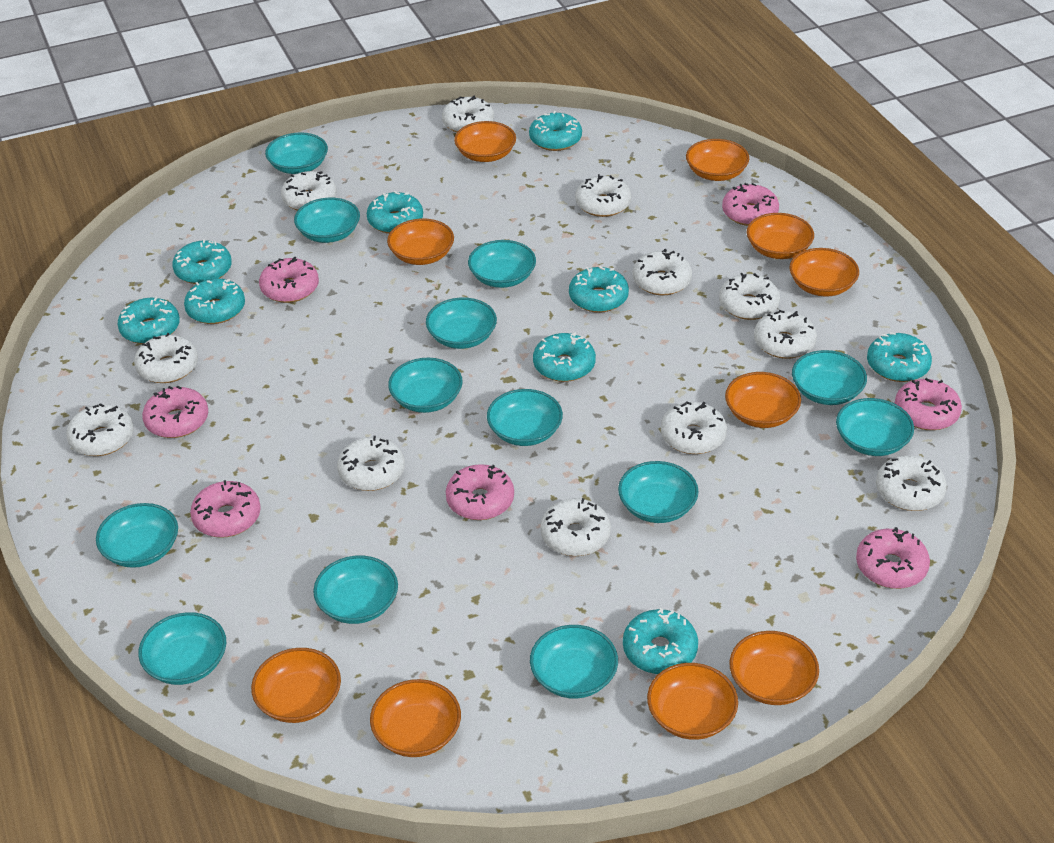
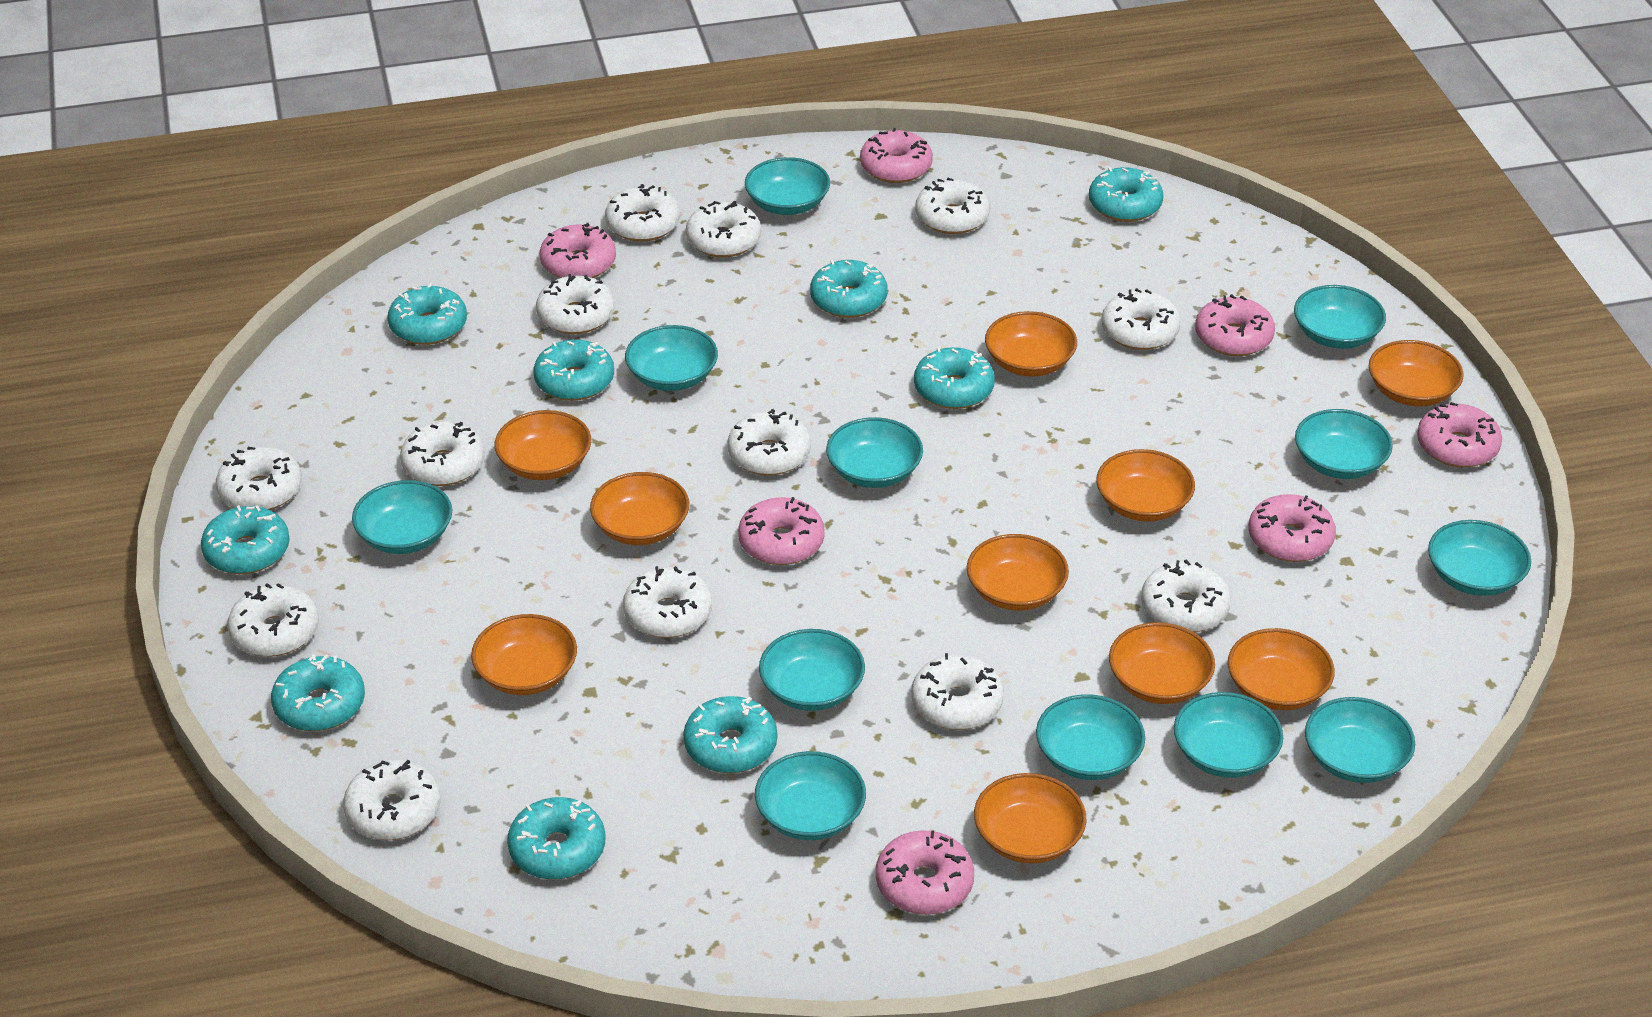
turquoise bowl: 13 -> 12
white donut: 12 -> 13

